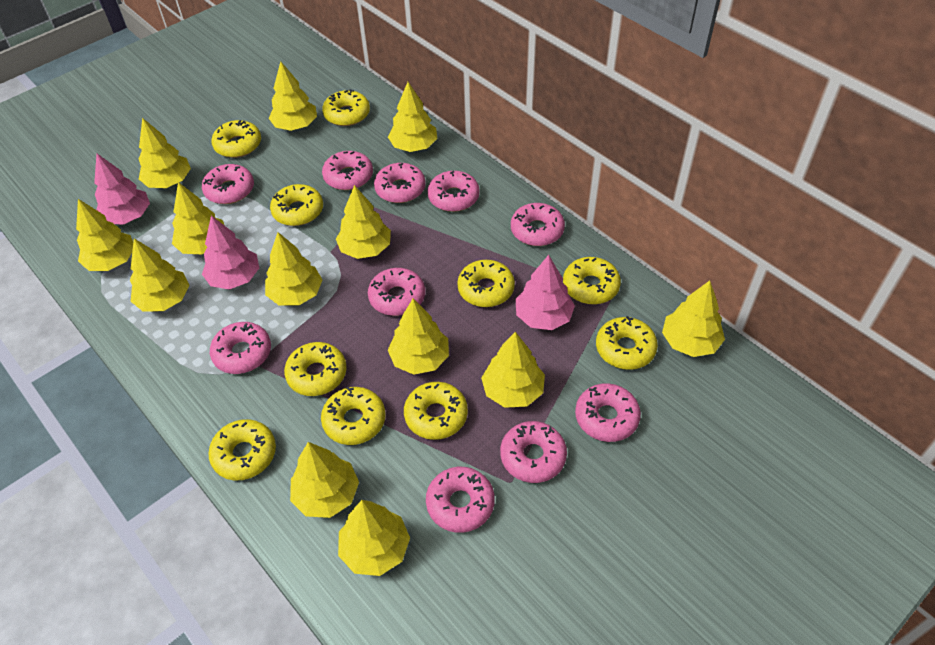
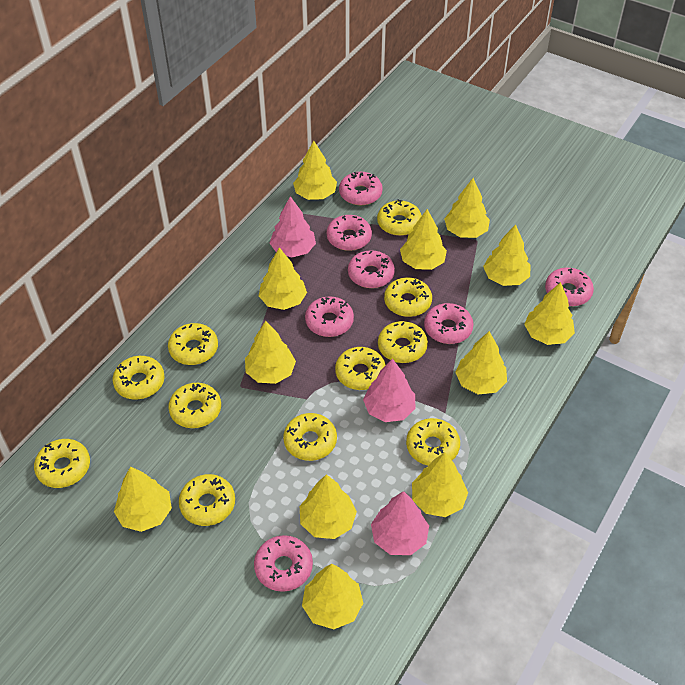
pink donut: 10 -> 7
yellow donut: 10 -> 11
yellow tree: 13 -> 12

